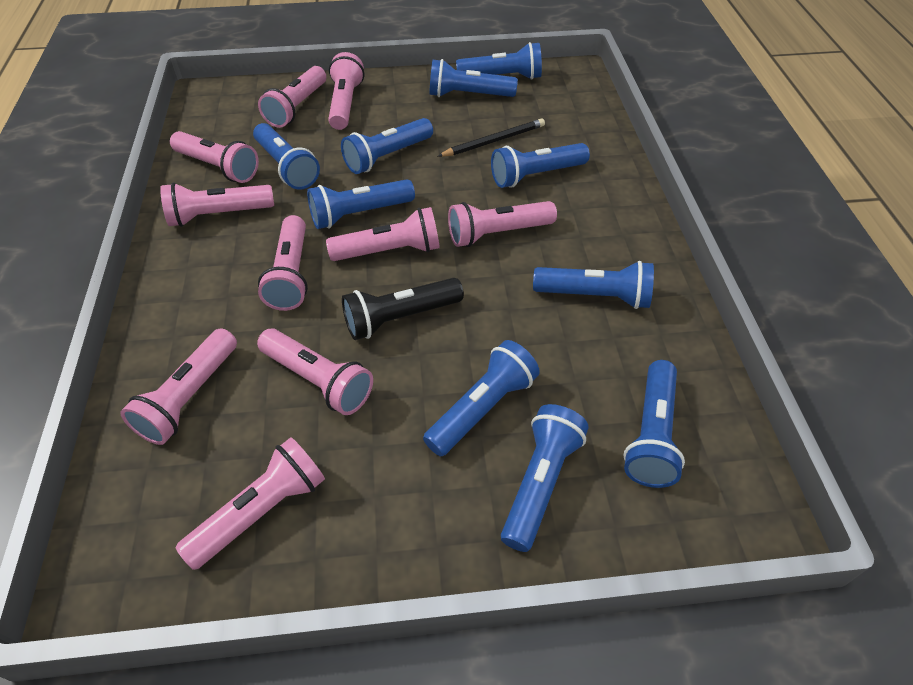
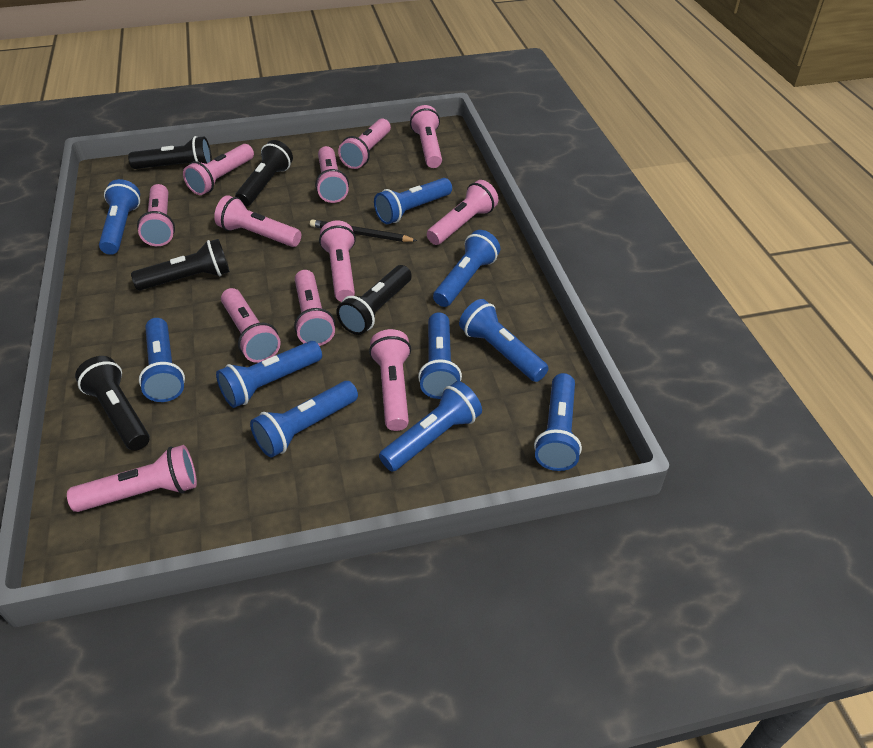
black flashlight: 1 -> 5
pink flashlight: 10 -> 12

